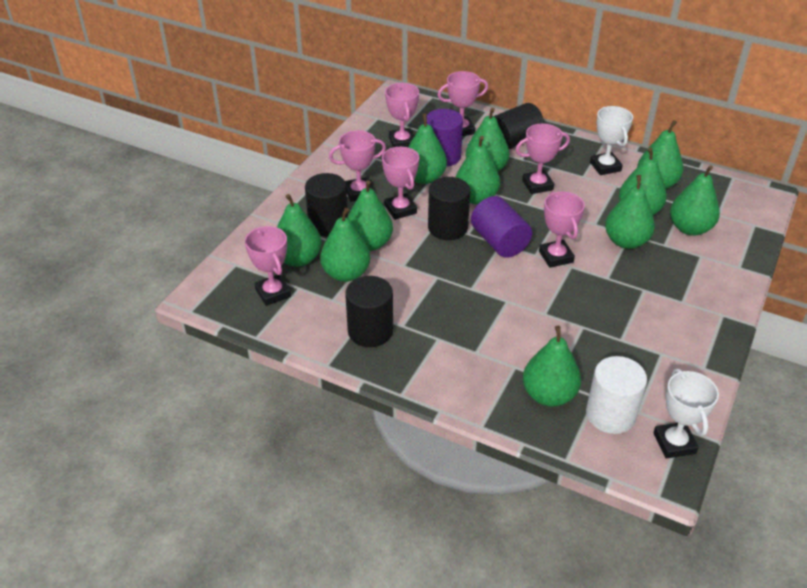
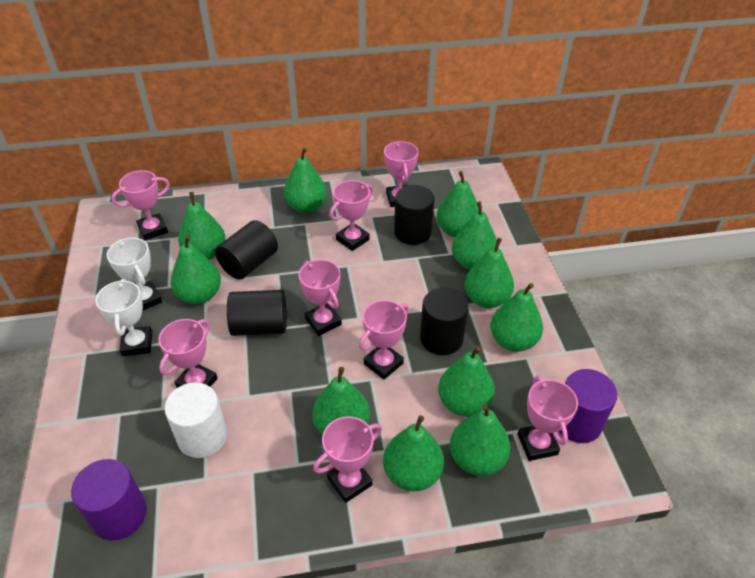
pink trophy: 7 -> 8

